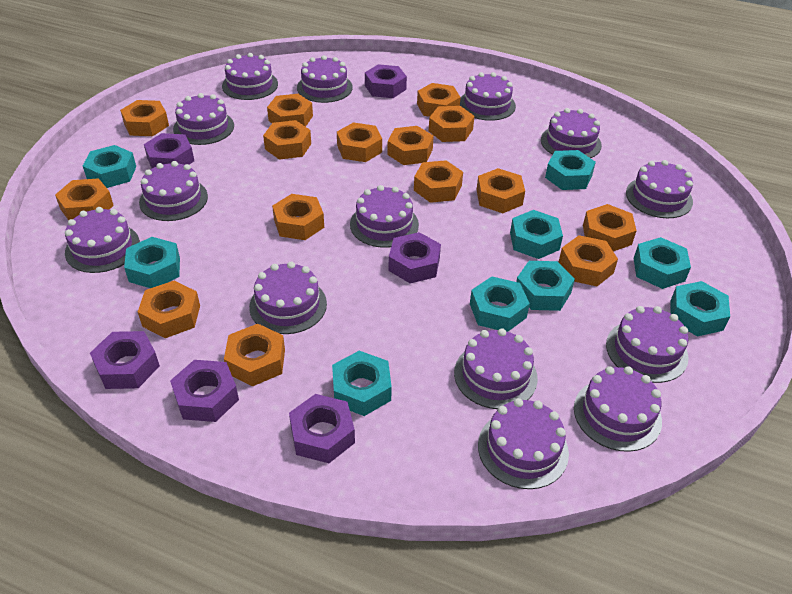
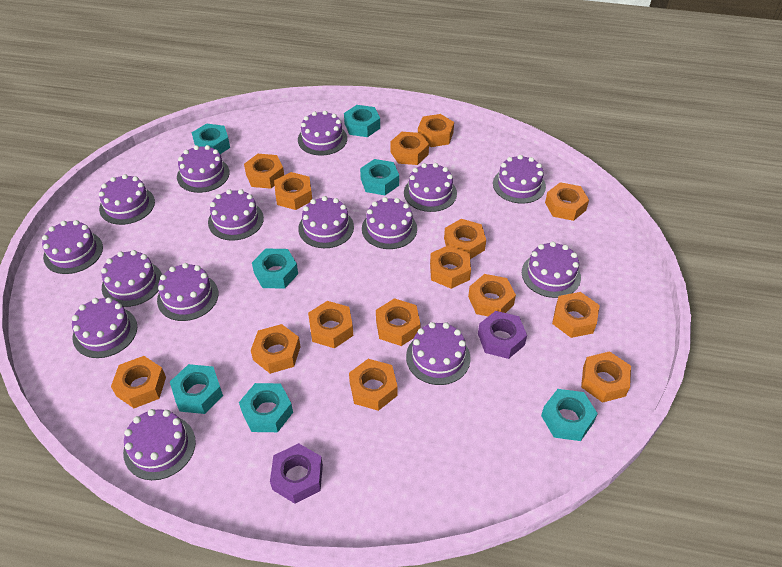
purple cake: 14 -> 15
purple nut: 6 -> 2
turquoise nut: 9 -> 7

